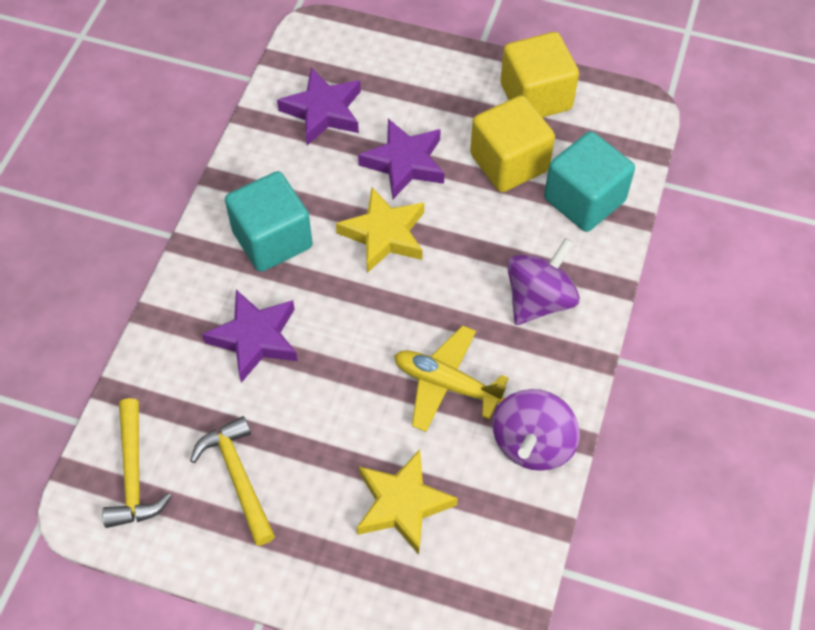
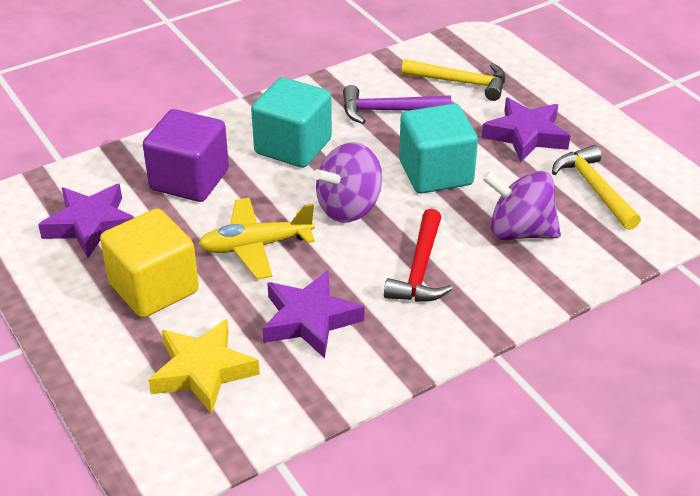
purple cube: 0 -> 1
purple hammer: 0 -> 1
red hammer: 0 -> 1
yellow cube: 2 -> 1
yellow star: 2 -> 1

